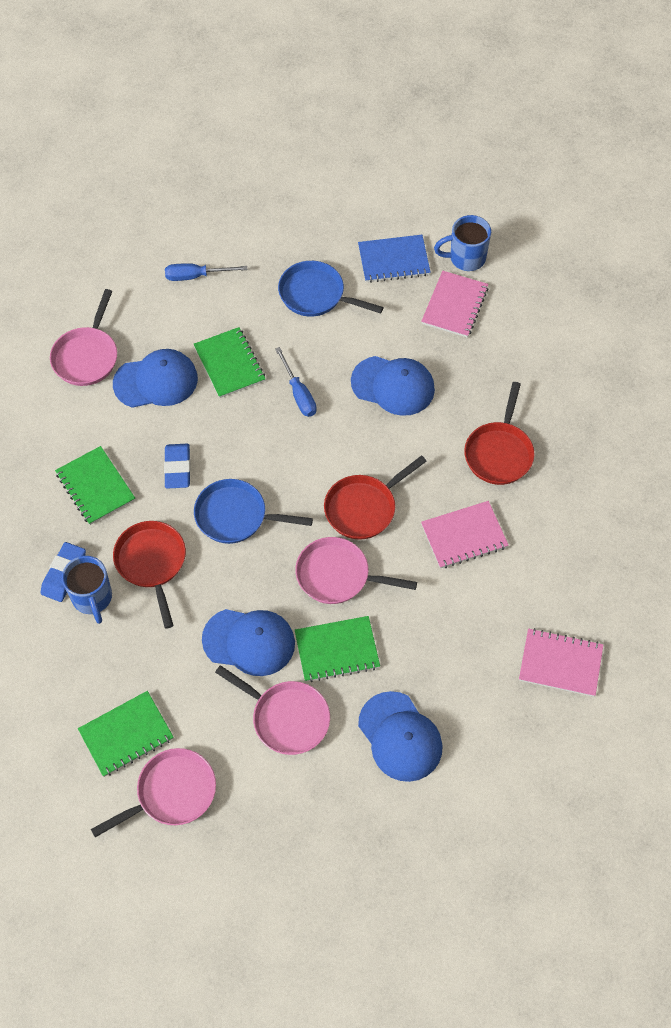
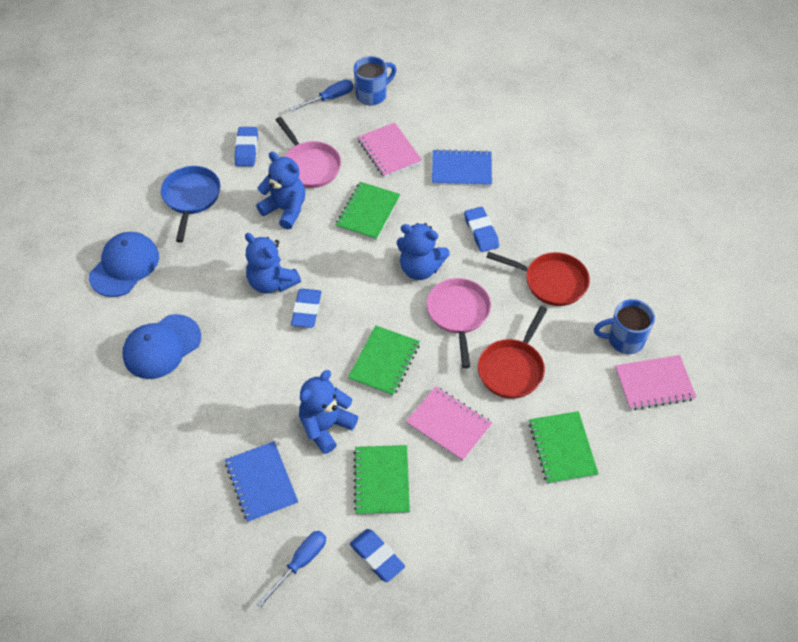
blue cap: 4 -> 2
blue eraser: 2 -> 4
blue notebook: 1 -> 2
blue pan: 2 -> 1
blue teddy bear: 0 -> 4
pink pan: 4 -> 2
red pan: 3 -> 2

